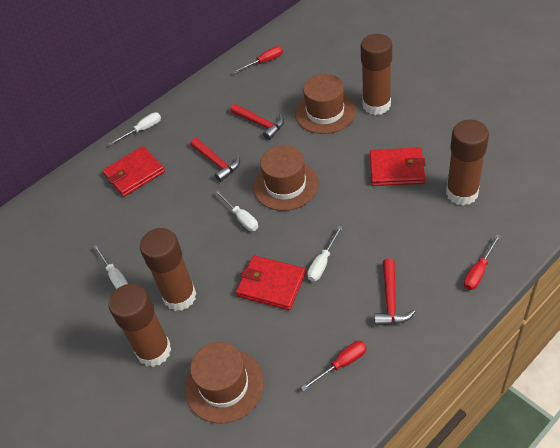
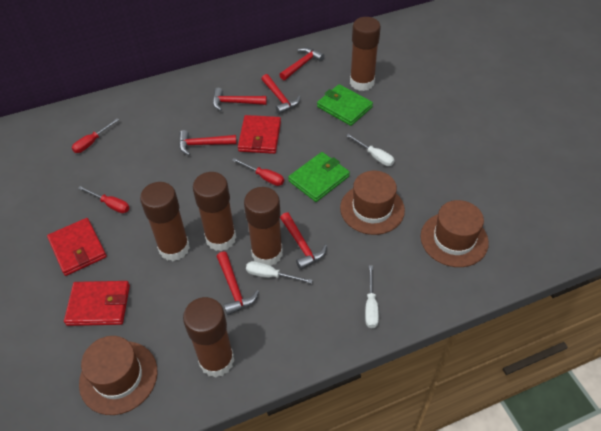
brown glue stick: 4 -> 5
green wallet: 0 -> 2
red hammer: 3 -> 6
white screwdriver: 4 -> 3

